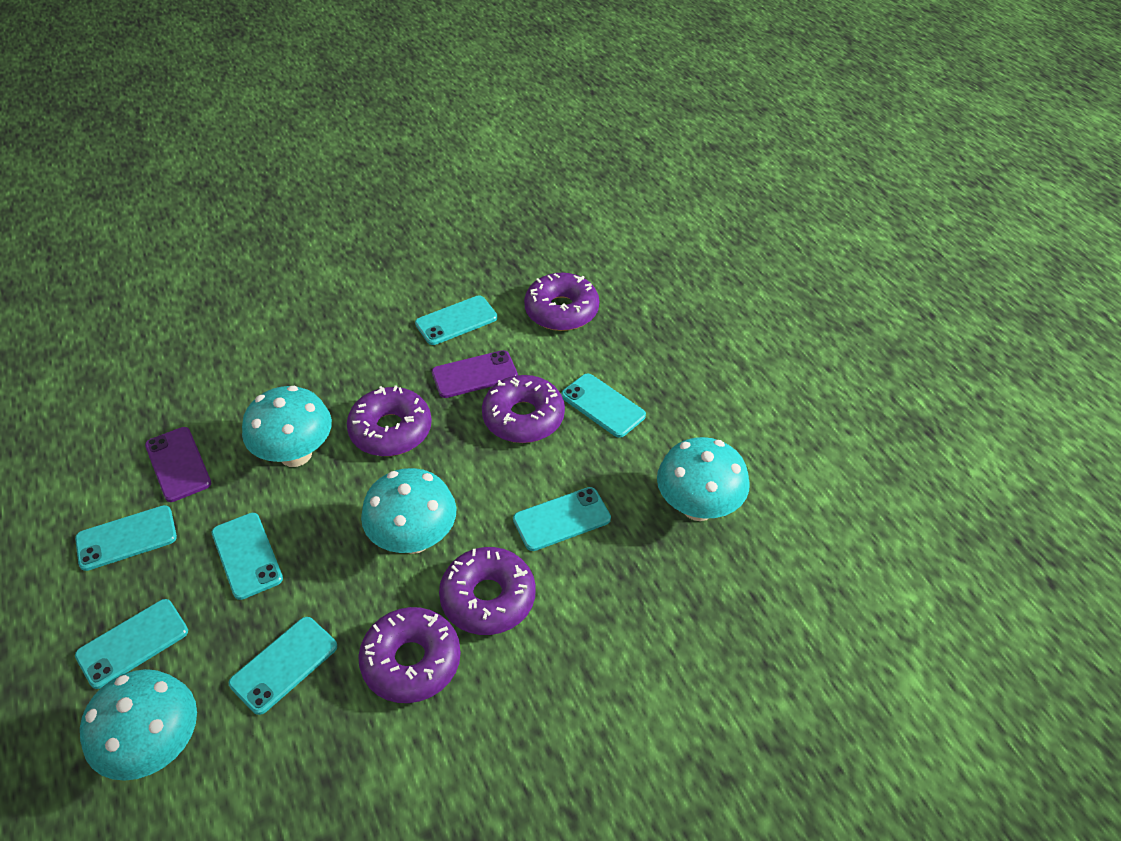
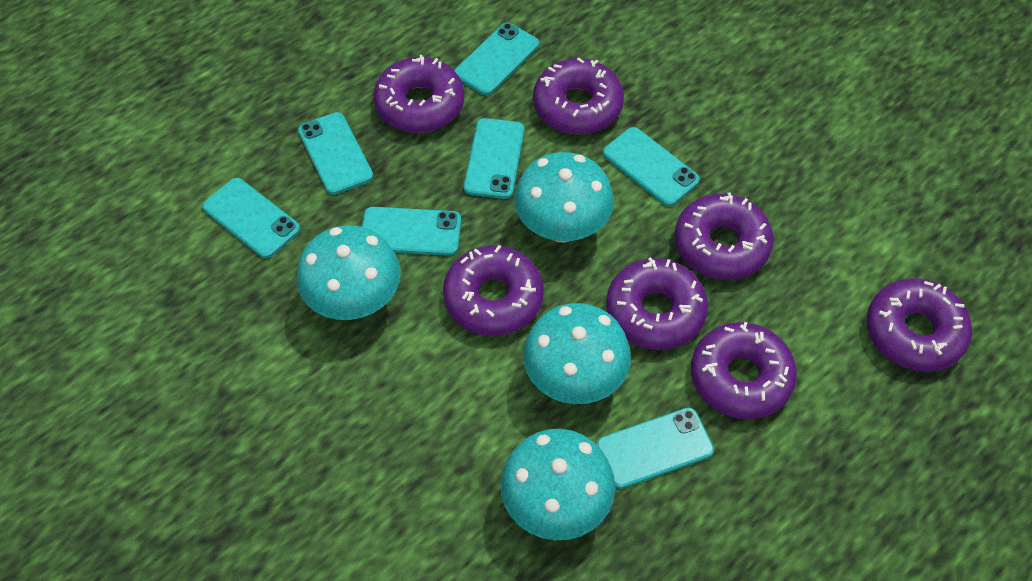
purple donut: 5 -> 7
purple phone: 2 -> 0

